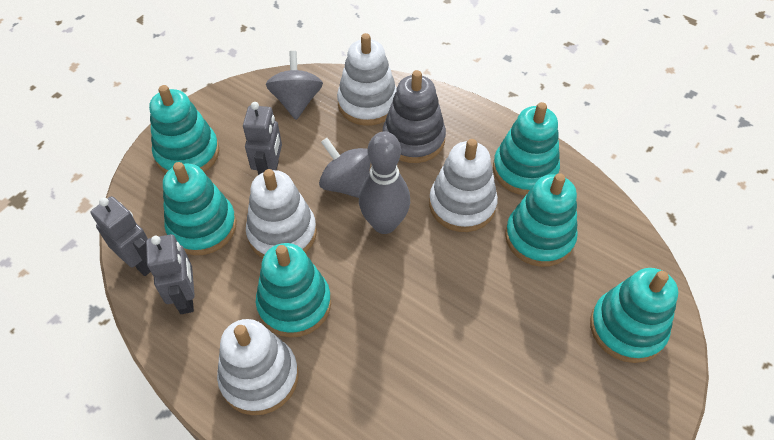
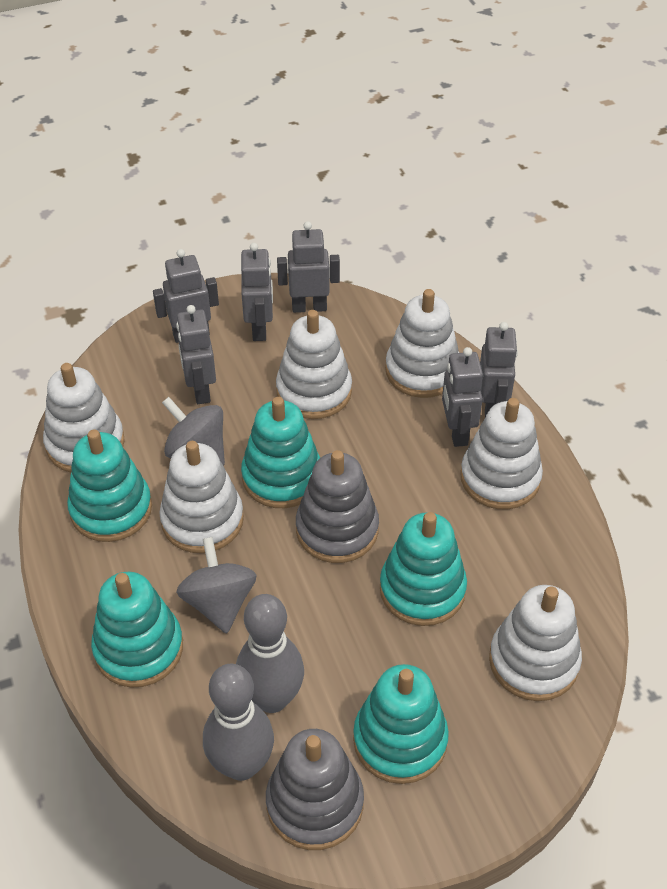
grey bowling pin: 1 -> 2
grey robot: 3 -> 6
grey stacking toy: 1 -> 2
turquoise stacking toy: 6 -> 5
white stacking toy: 4 -> 6

